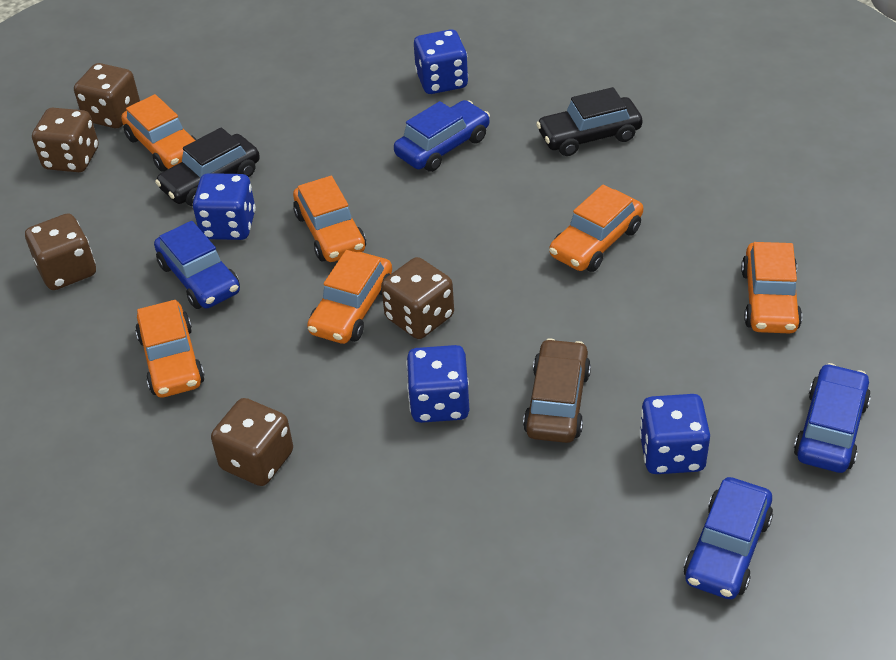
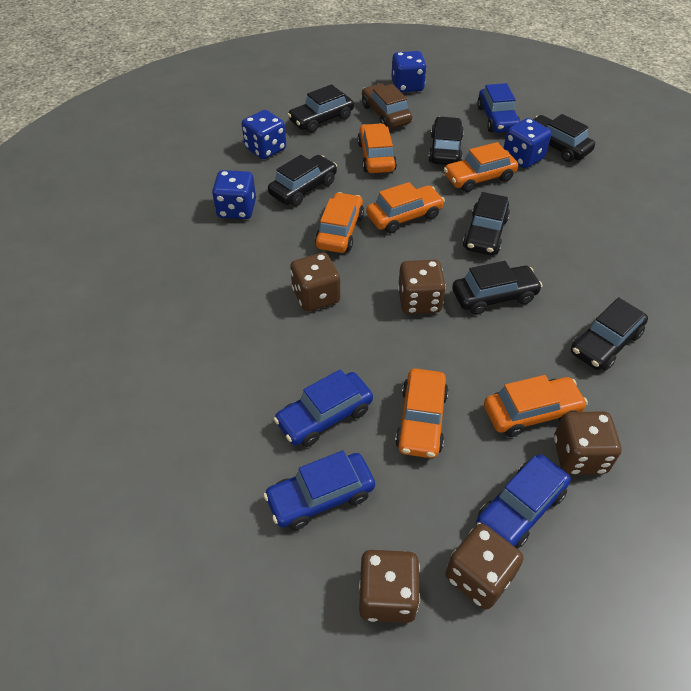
black car: 2 -> 7

